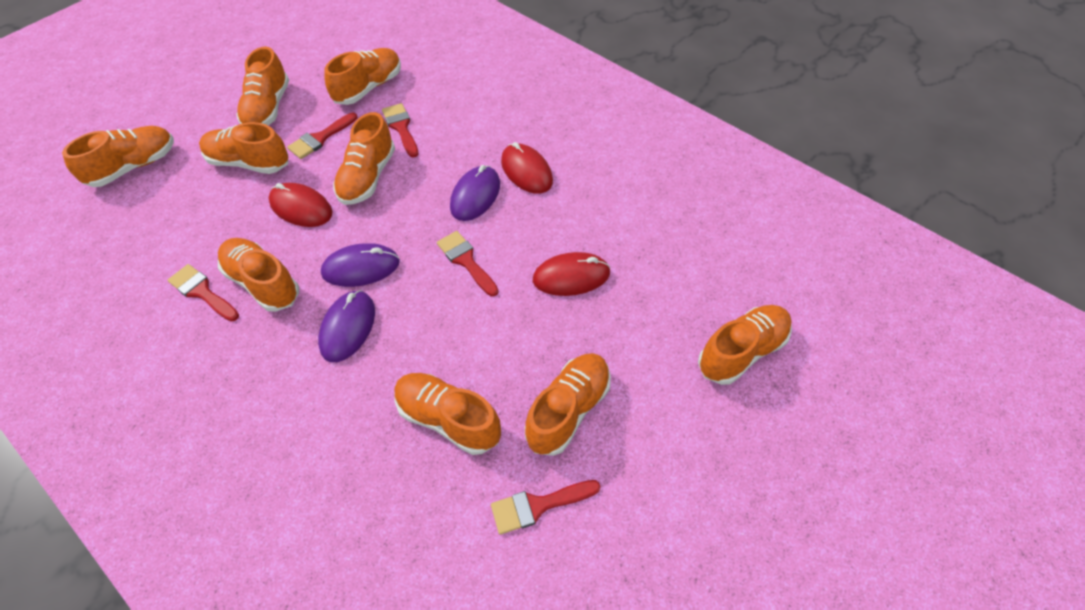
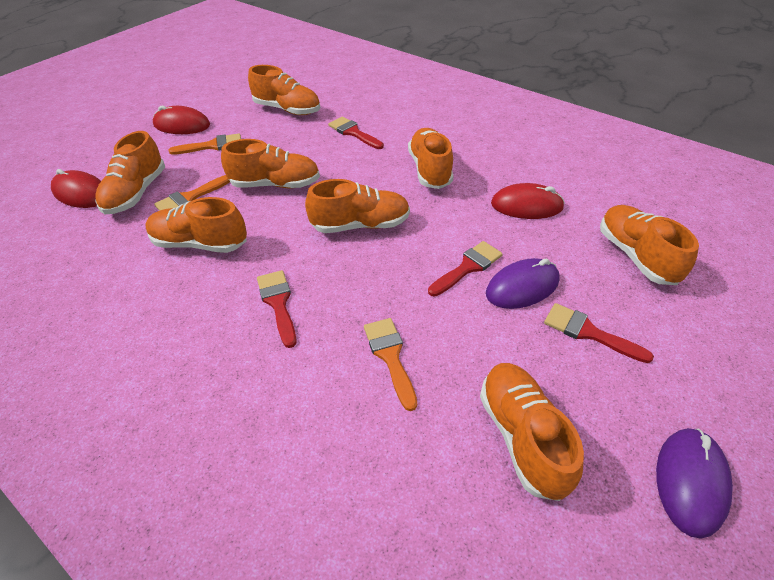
orange brush: 0 -> 3
orange shoe: 9 -> 8
purple mouse: 3 -> 2
red brush: 5 -> 4

